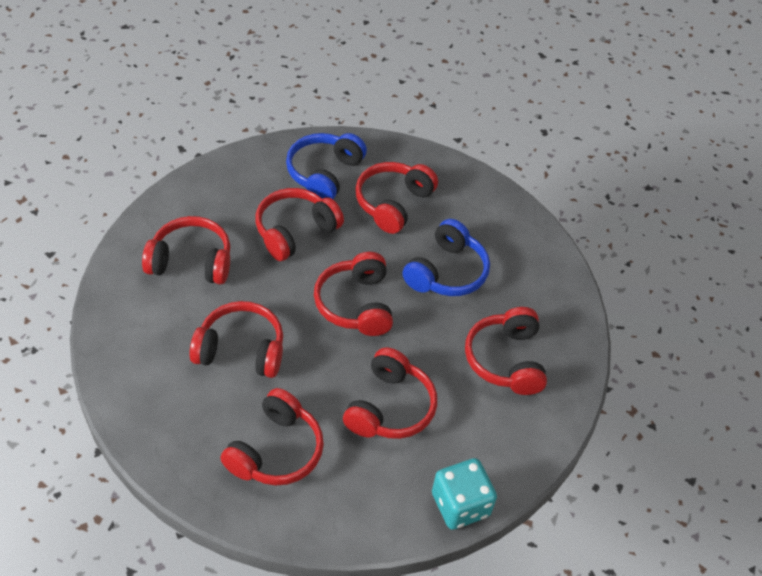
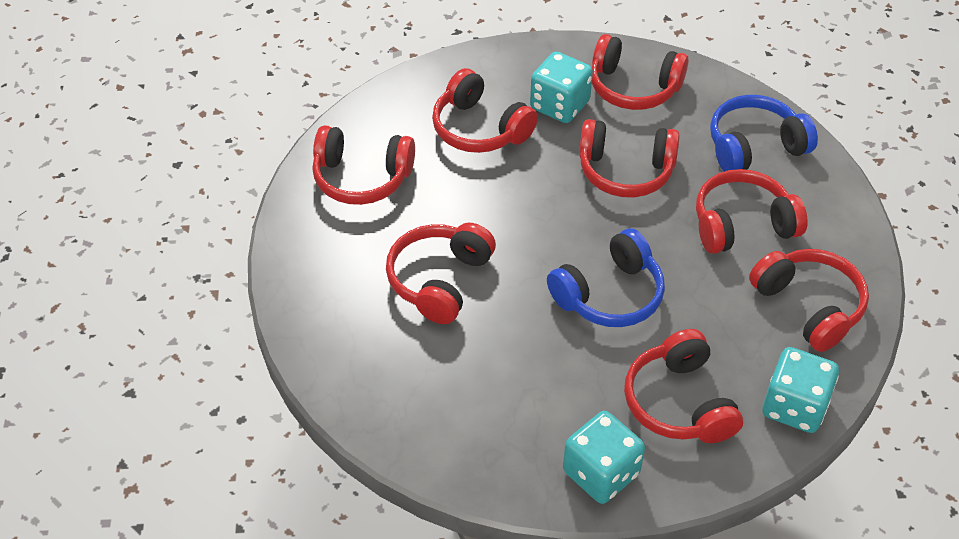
turquoise dice: 1 -> 3

